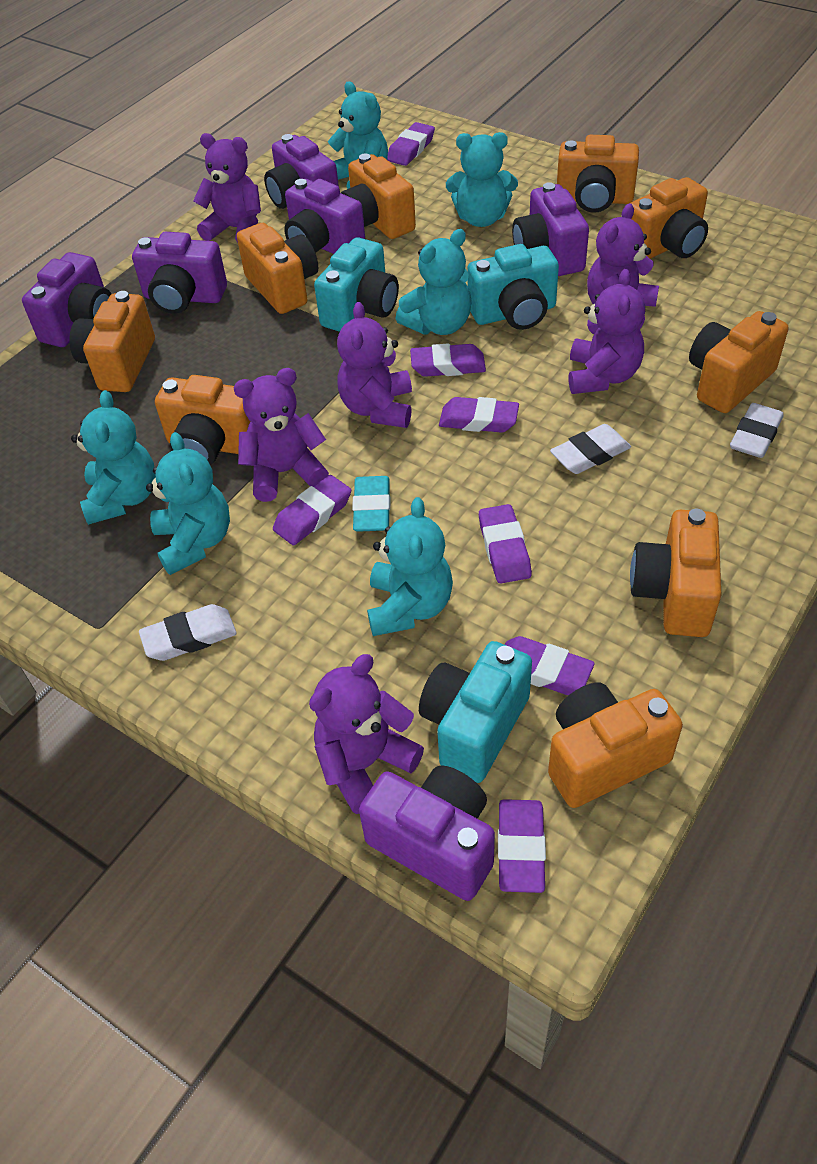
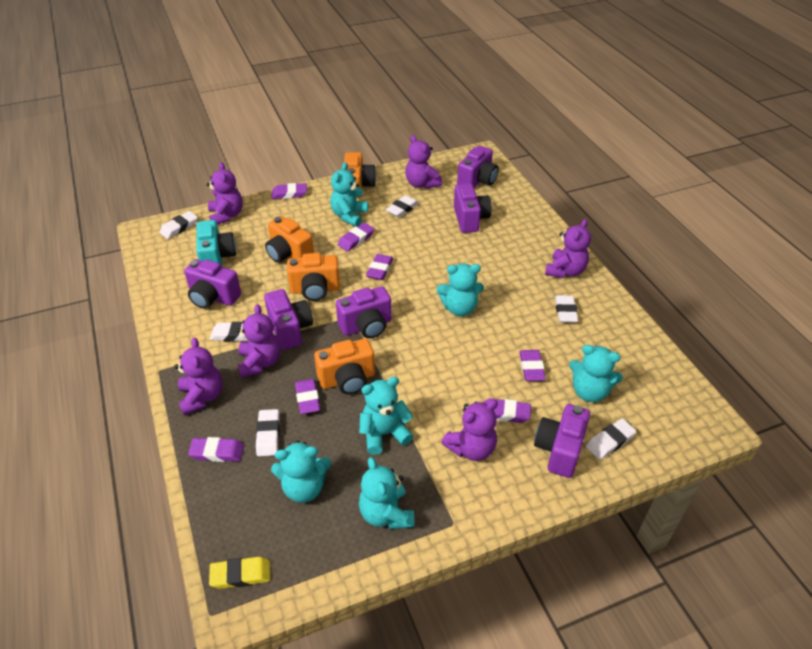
orange camera: 9 -> 4
turquoise camera: 3 -> 1
turquoise eraser: 1 -> 0
white eraser: 3 -> 6
yellow eraser: 0 -> 1

